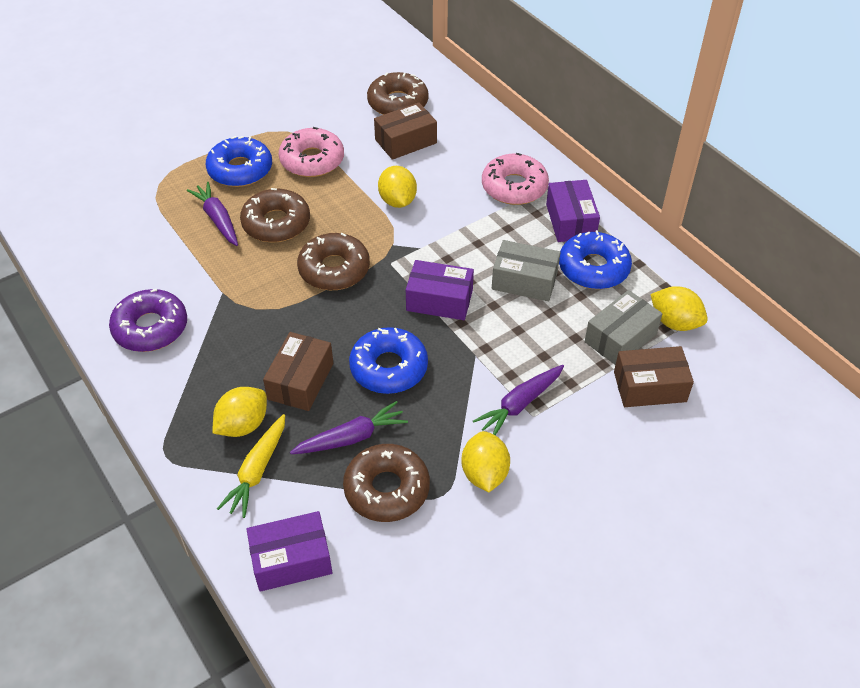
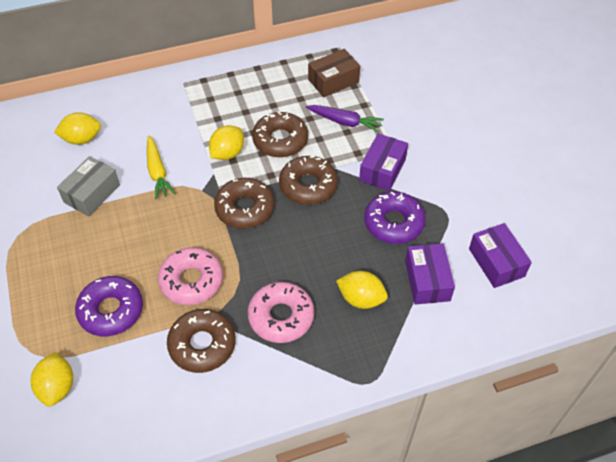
blue donut: 3 -> 0
brown box: 3 -> 1
grey box: 2 -> 1
purple carrot: 3 -> 1
purple donut: 1 -> 2

